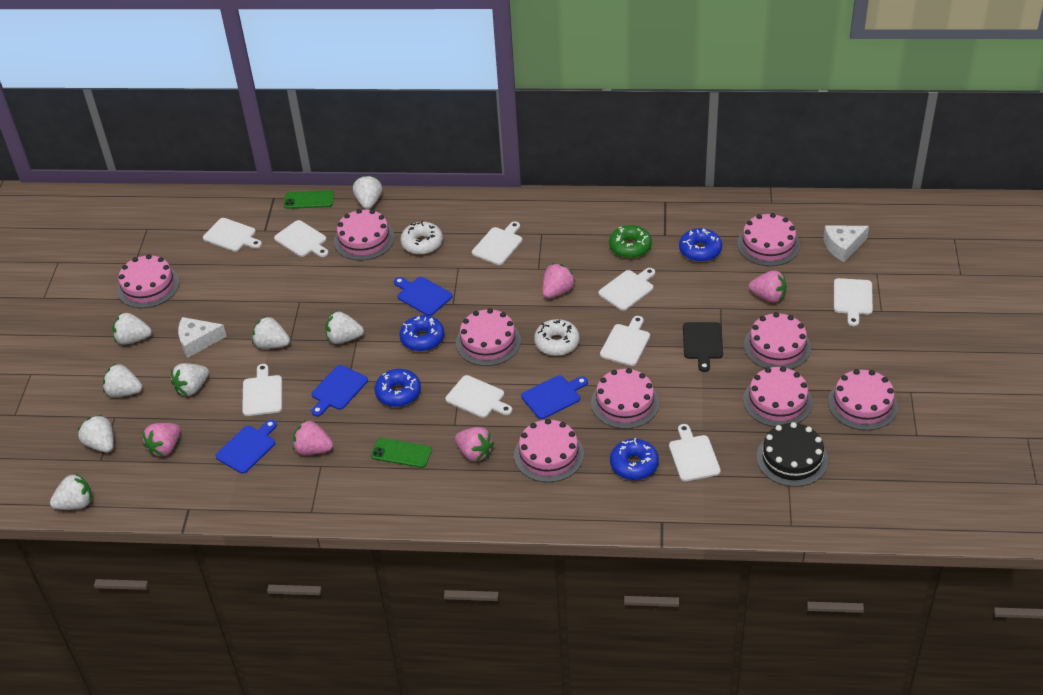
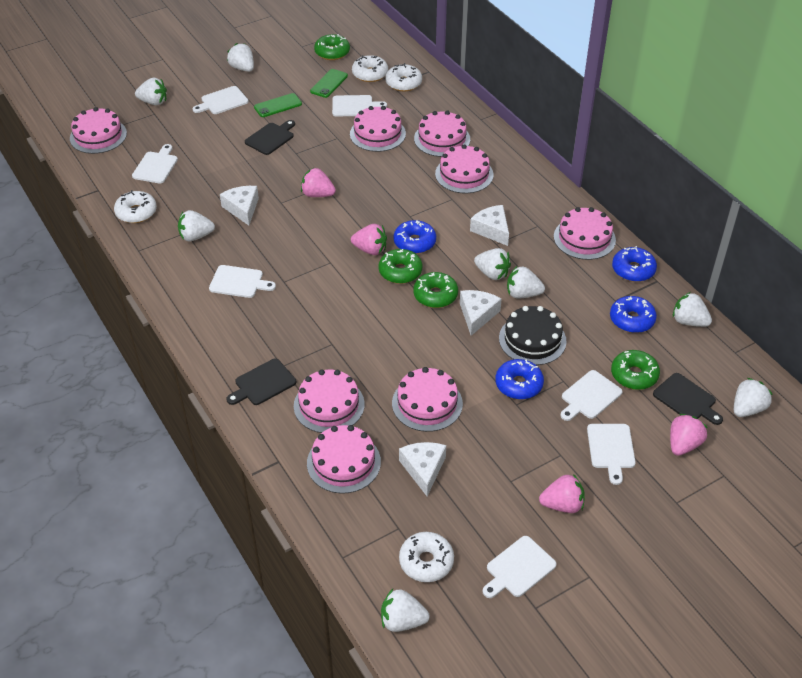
black cutting board: 1 -> 3
blue cutting board: 4 -> 0
green donut: 1 -> 4
pink cake: 9 -> 8
pink strawberry: 5 -> 4
white cheese: 2 -> 4
white cutting board: 9 -> 7
white donut: 2 -> 4

